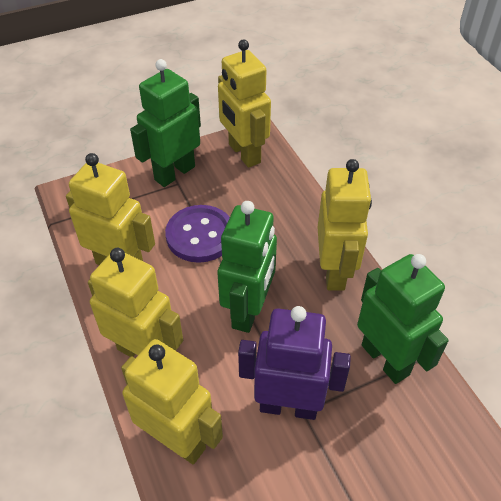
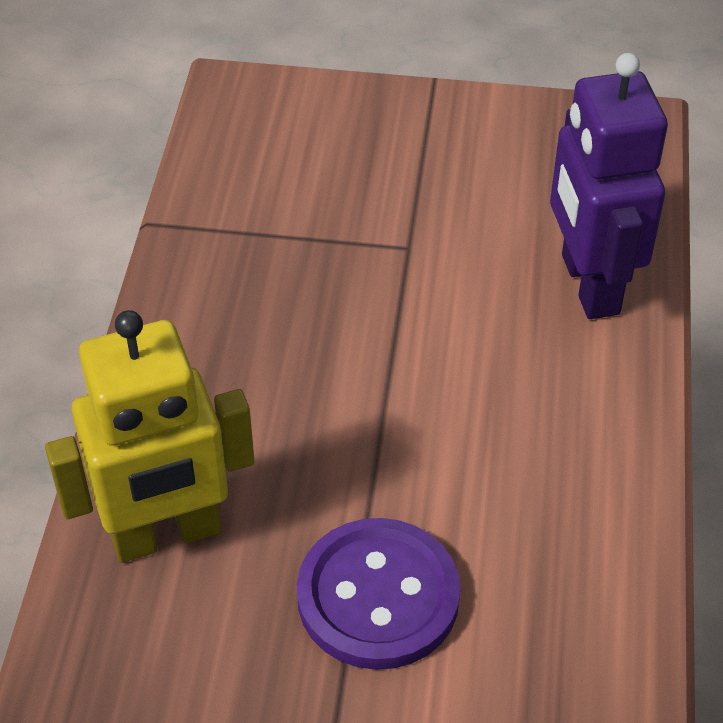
green robot: 3 -> 0
yellow robot: 5 -> 1

